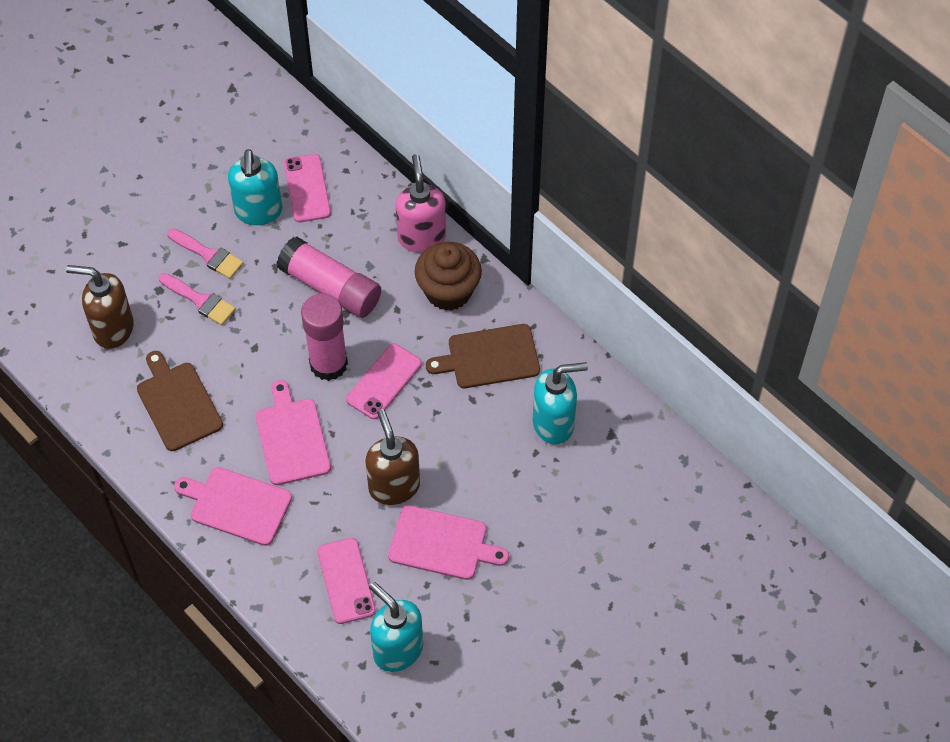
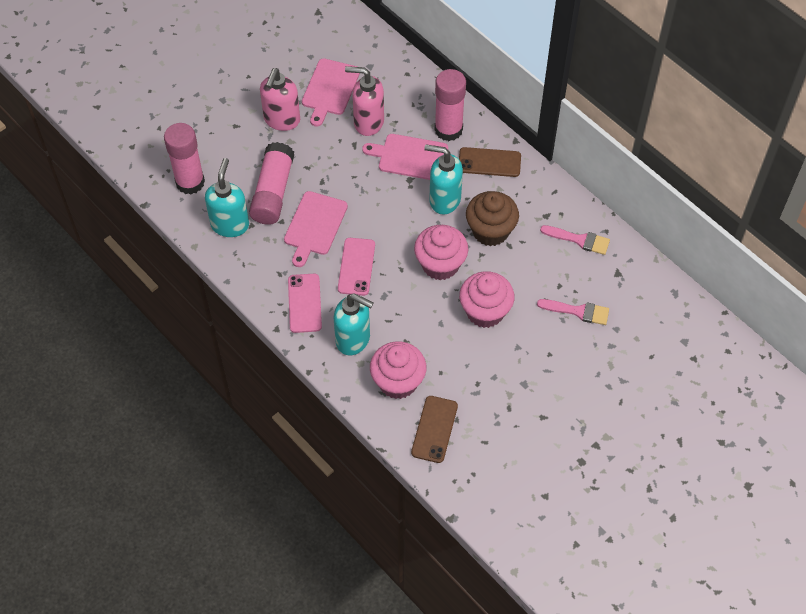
brown cutting board: 2 -> 0
brown phone: 0 -> 2
brown soap dispenser: 2 -> 0
pink cupcake: 0 -> 3
pink glue stick: 2 -> 3
pink phone: 3 -> 2
pink soap dispenser: 1 -> 2

